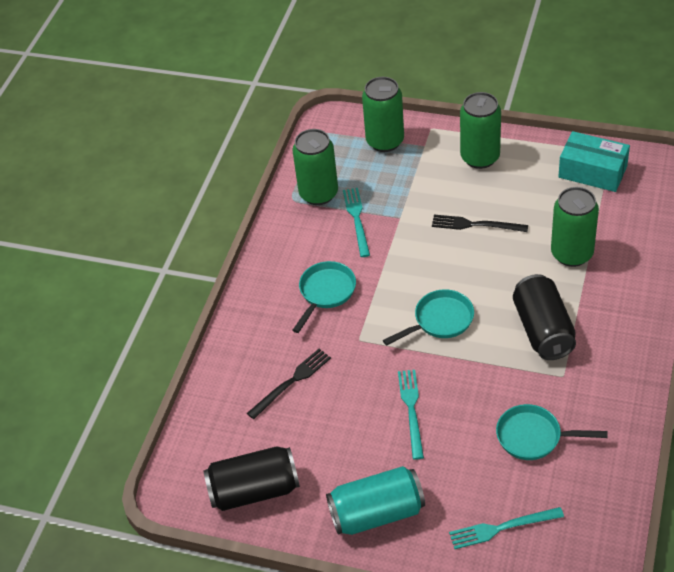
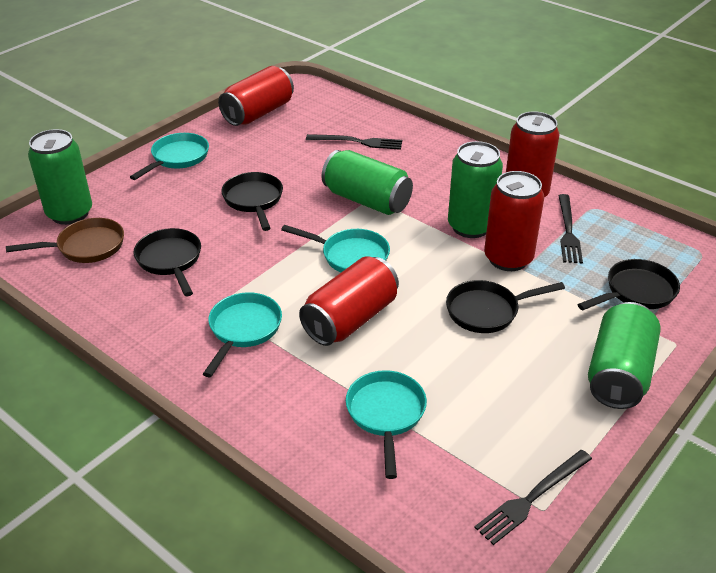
black can: 2 -> 0
black fork: 2 -> 3
black pan: 0 -> 4
brown pan: 0 -> 1
red can: 0 -> 4
turquoise box: 1 -> 0
turquoise can: 1 -> 0
turquoise fork: 3 -> 0
turquoise pan: 3 -> 4

